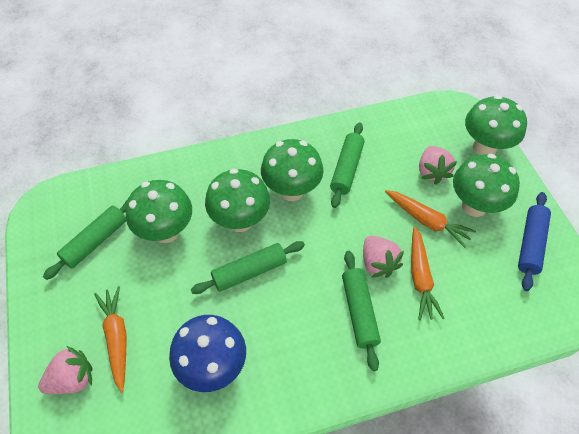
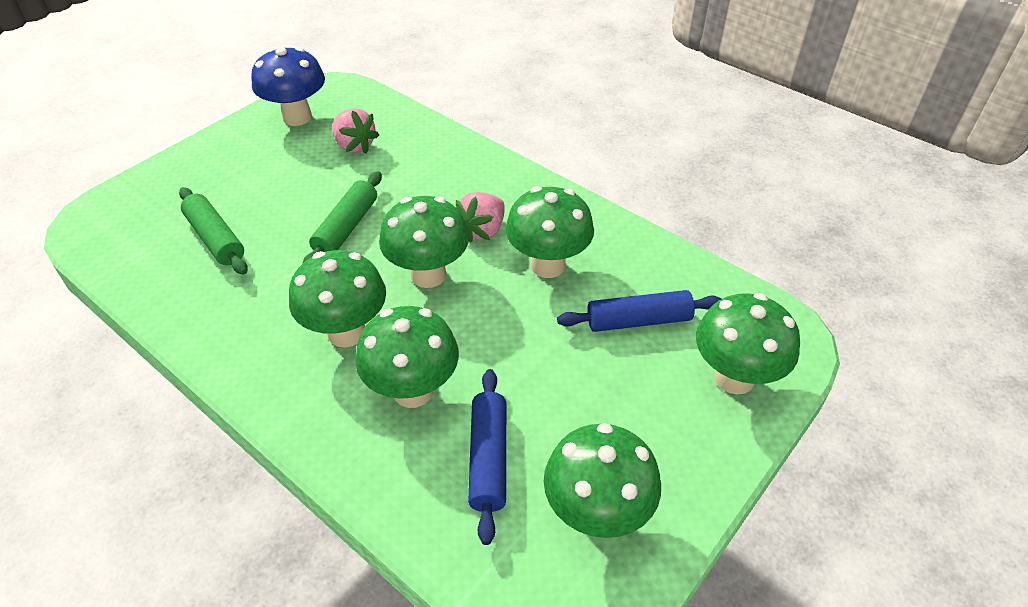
blue rolling pin: 1 -> 2
green mushroom: 5 -> 6
green rolling pin: 4 -> 2
orange carrot: 3 -> 0
pink strawberry: 3 -> 2

